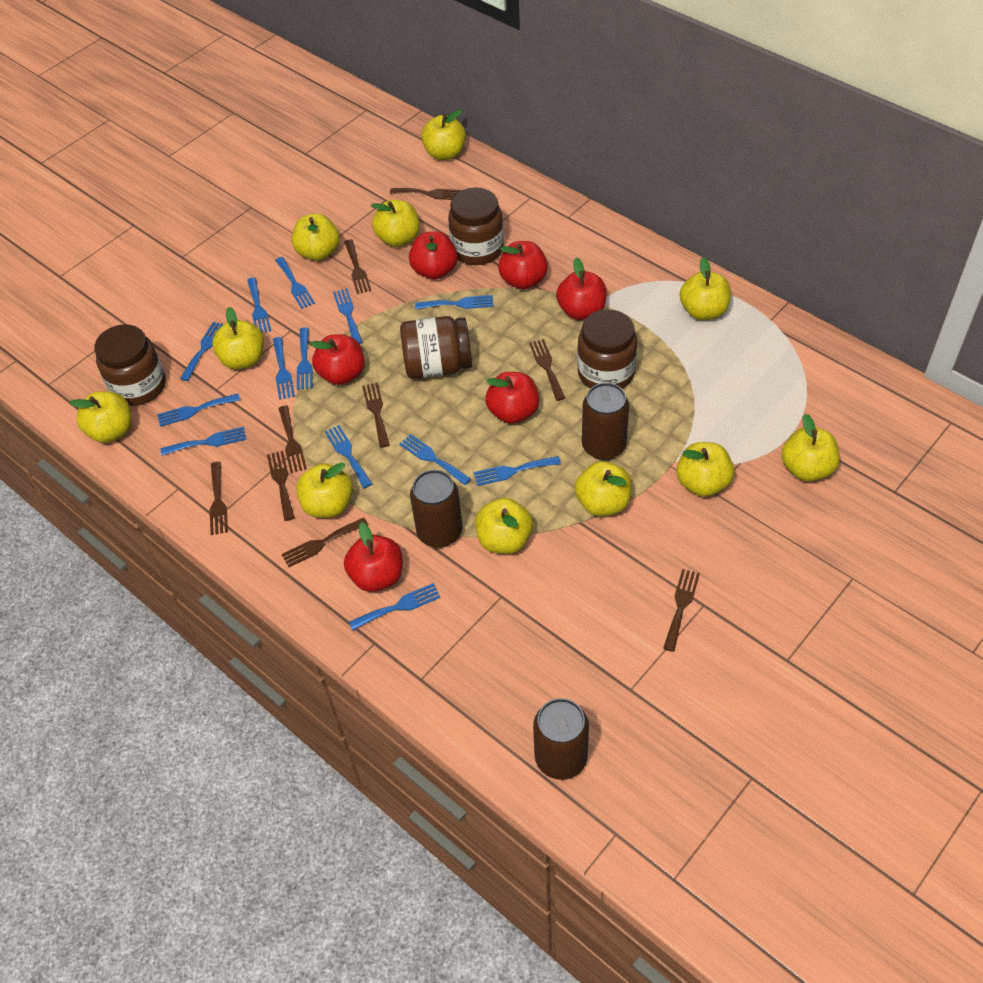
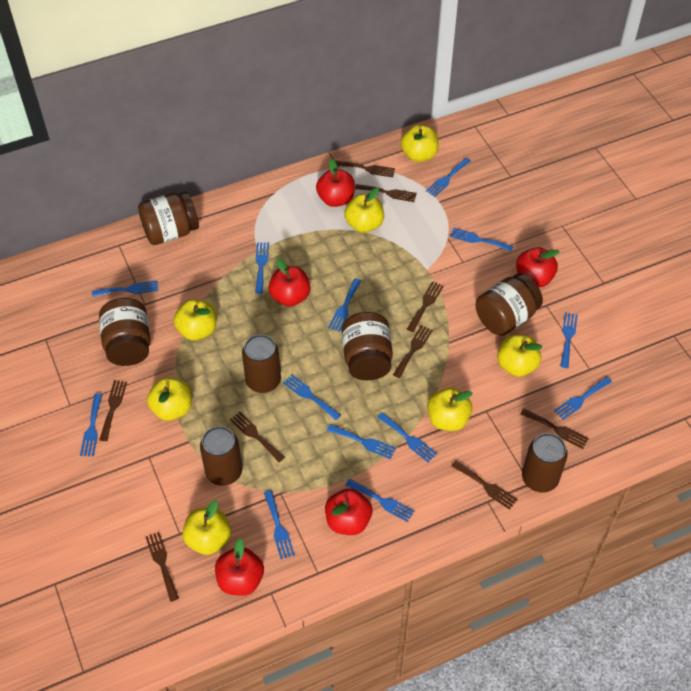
red apple: 6 -> 5
yellow apple: 11 -> 7

